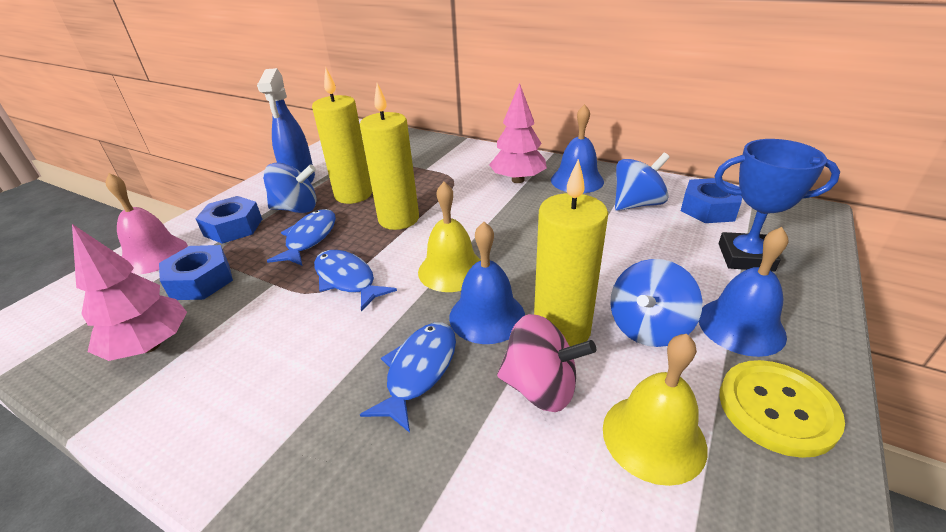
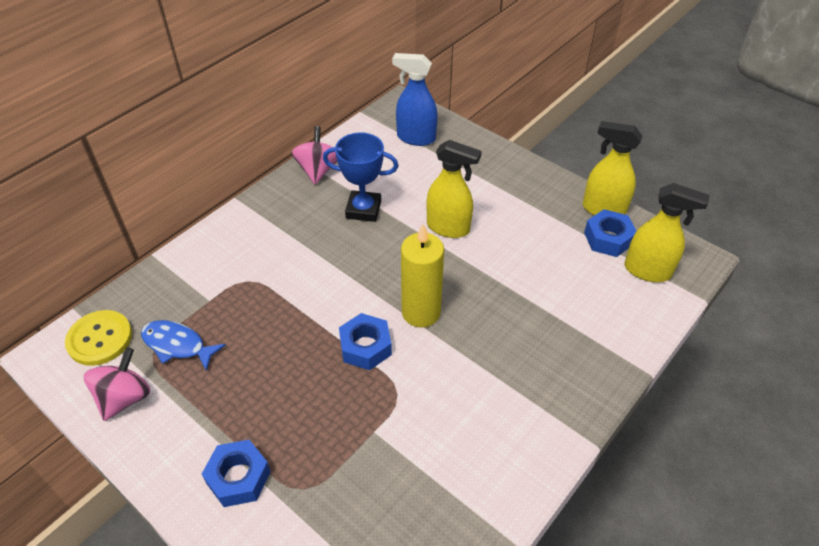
blue bell: 3 -> 0
blue fish: 3 -> 1
blue spinning top: 3 -> 0
pink bell: 1 -> 0
pink spinning top: 1 -> 2
pink tree: 2 -> 0
yellow bell: 2 -> 0
yellow candle: 3 -> 1
yellow spray bottle: 0 -> 3

